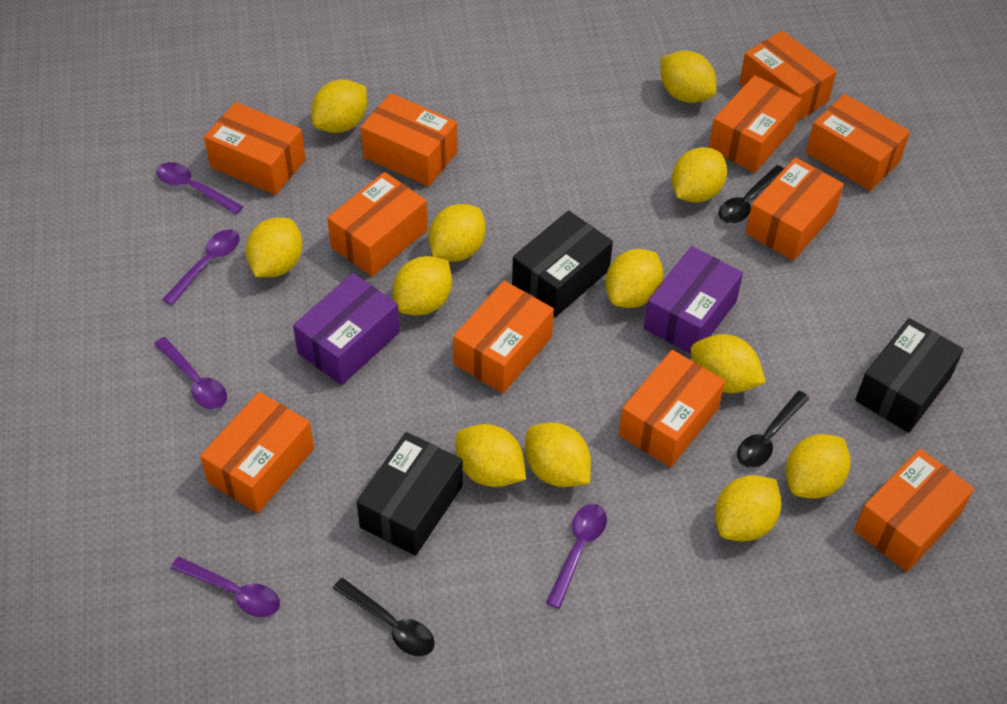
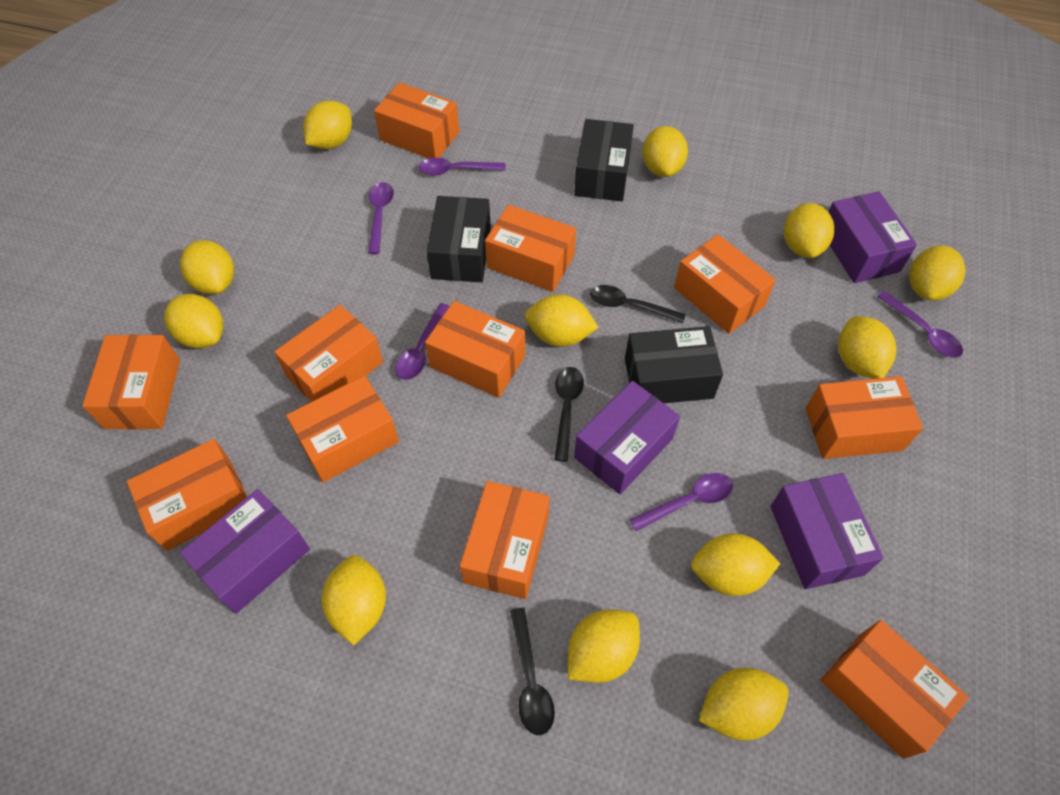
purple box: 2 -> 4

